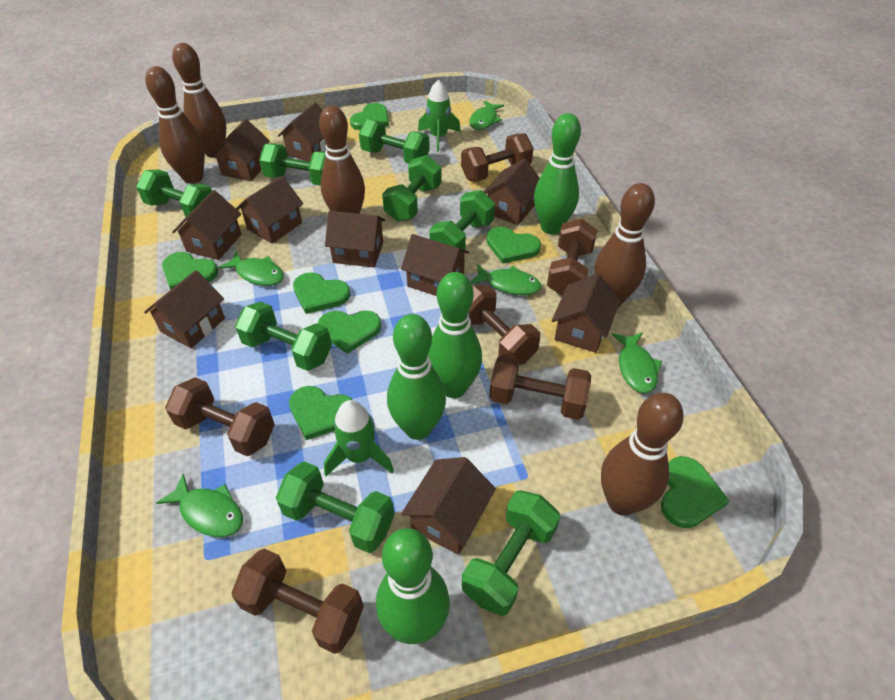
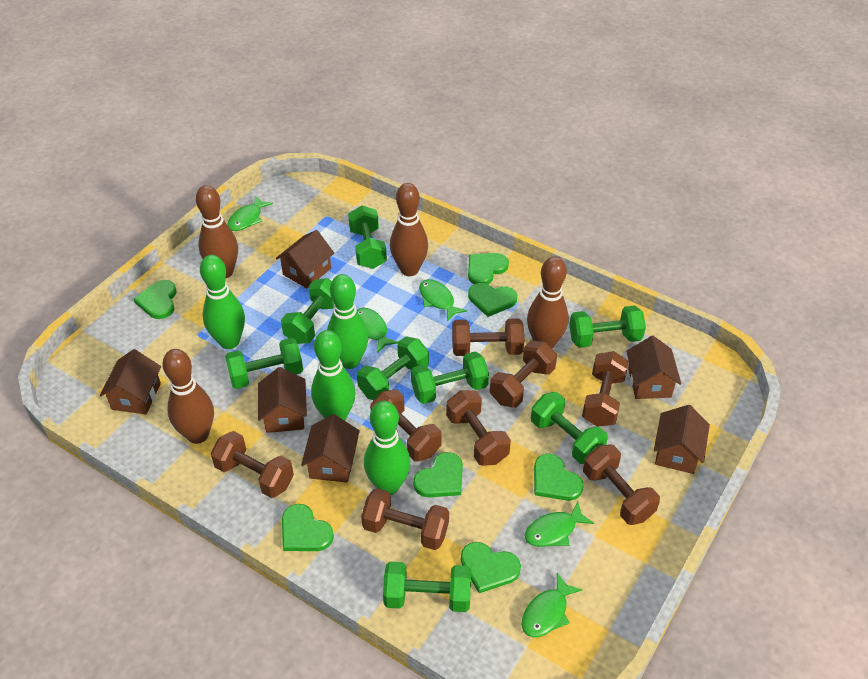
brown bowling pin: 5 -> 4
brown dumbbell: 6 -> 8
brown house: 10 -> 6
green rocket: 2 -> 0

